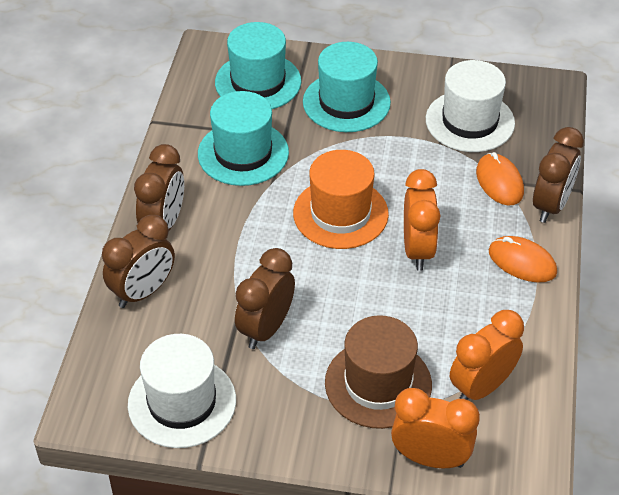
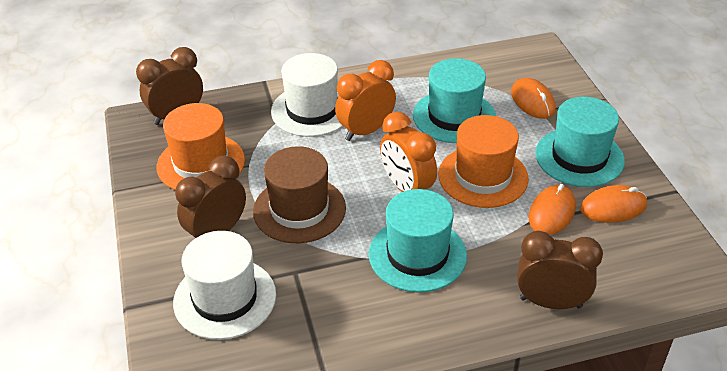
brown clock: 4 -> 3
orange clock: 3 -> 2
orange hat: 1 -> 2
orange mouse: 2 -> 3

